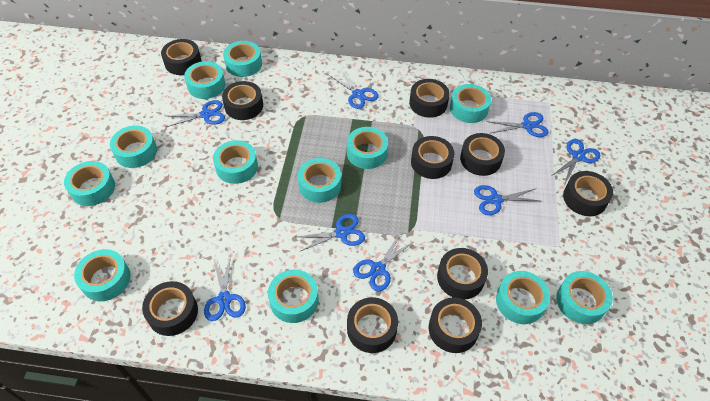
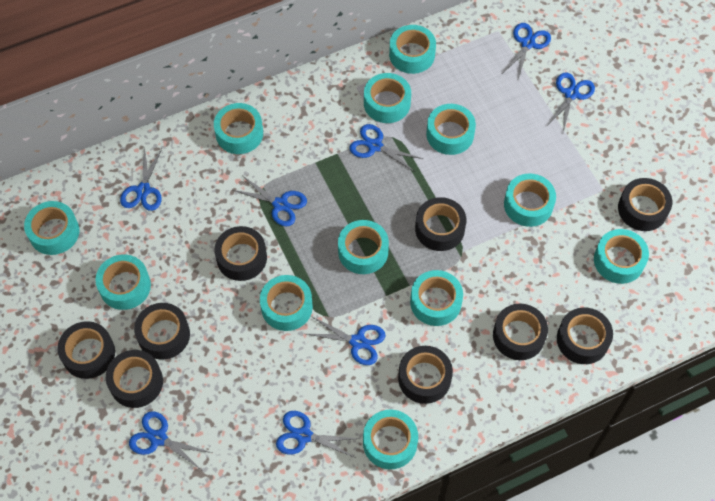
black tape: 10 -> 9

